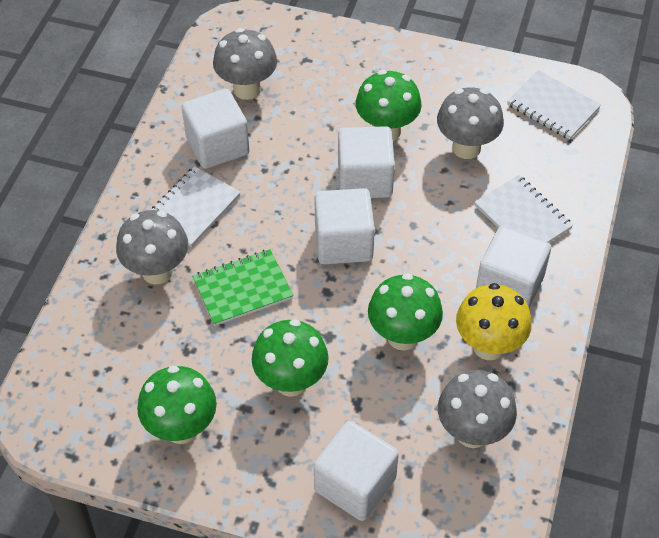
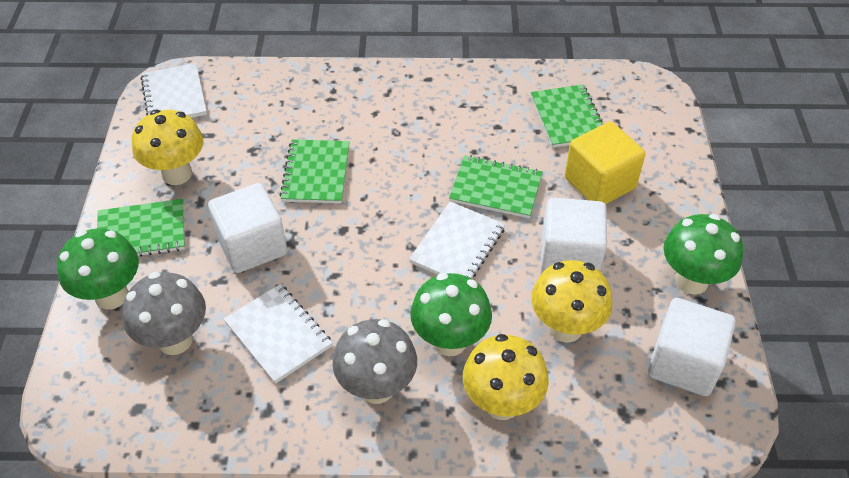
green mushroom: 4 -> 3
green notebook: 1 -> 4
grey mushroom: 4 -> 2
white cube: 5 -> 3
yellow cube: 0 -> 1
yellow mushroom: 1 -> 3

